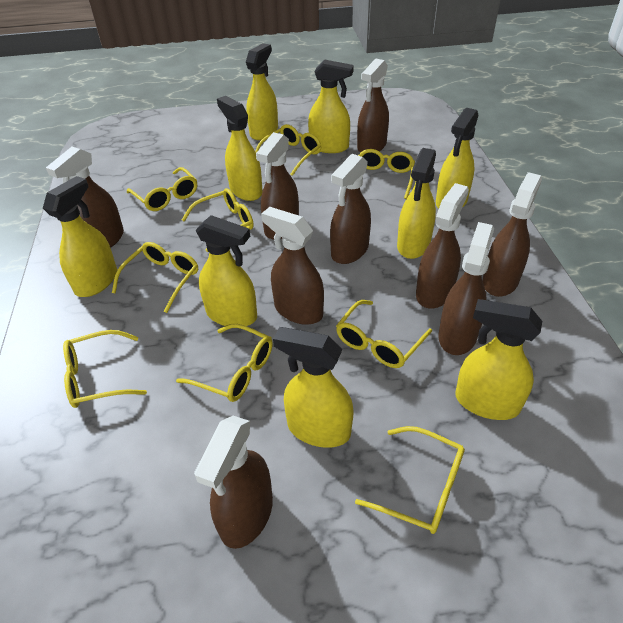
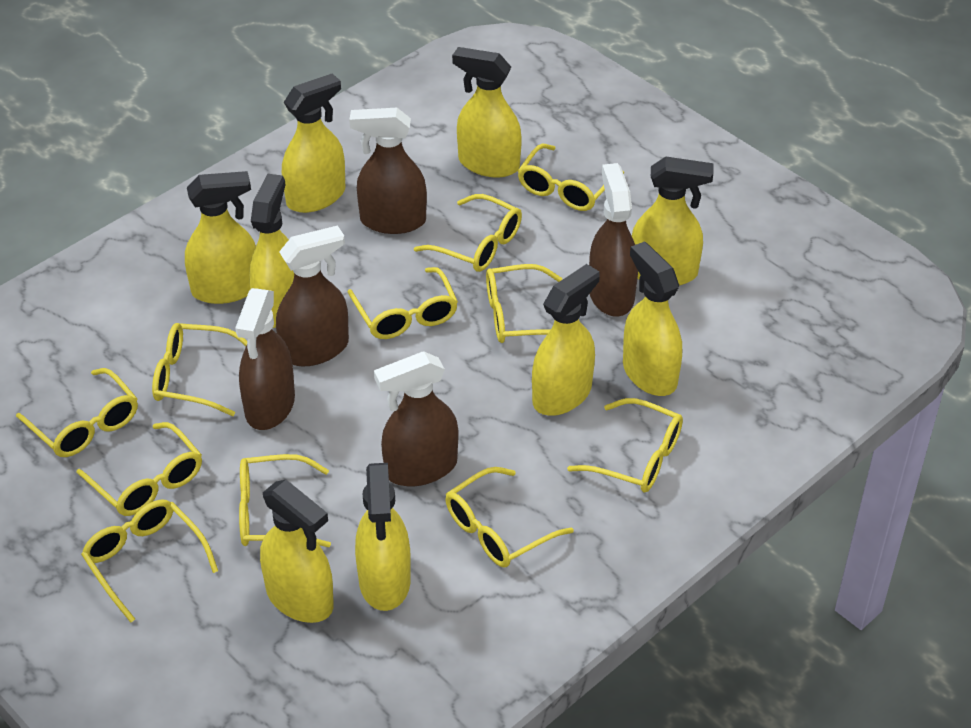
brown spray bottle: 9 -> 5
yellow glasses: 9 -> 11

